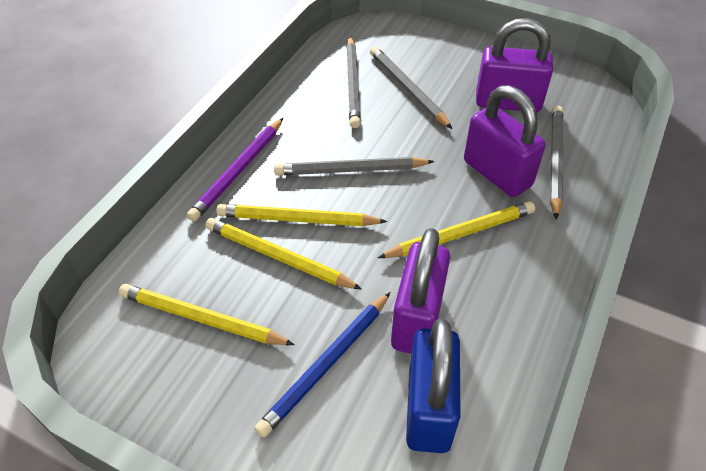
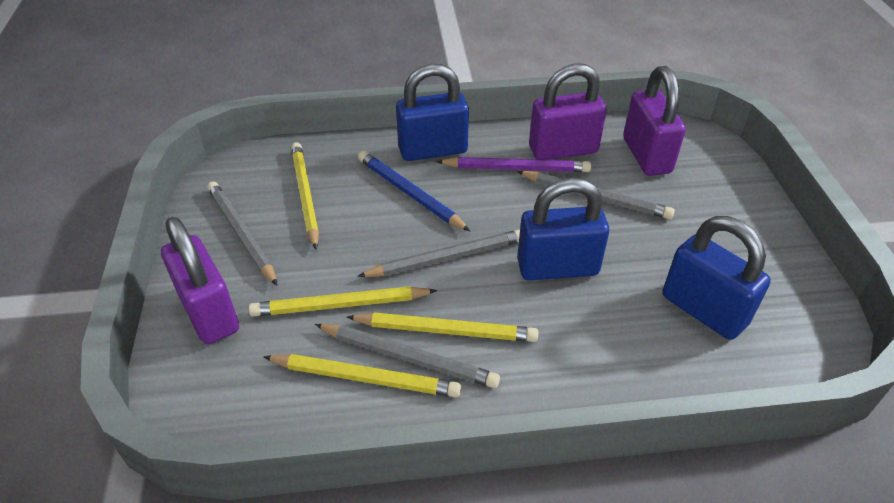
blue padlock: 1 -> 3

